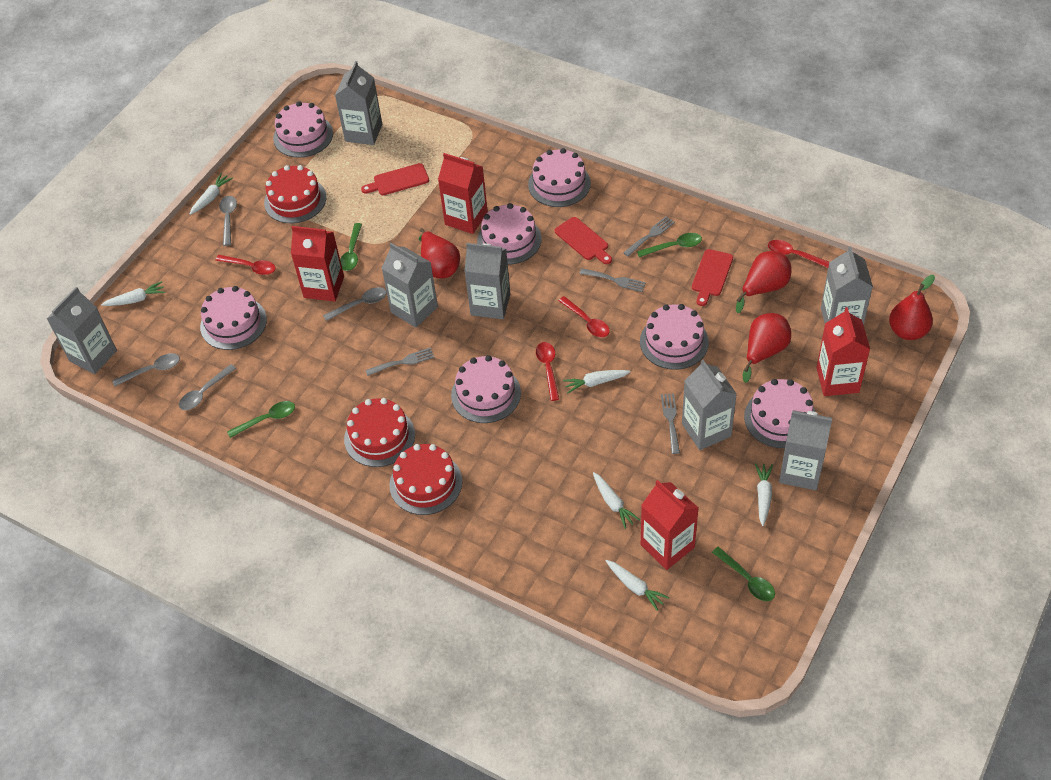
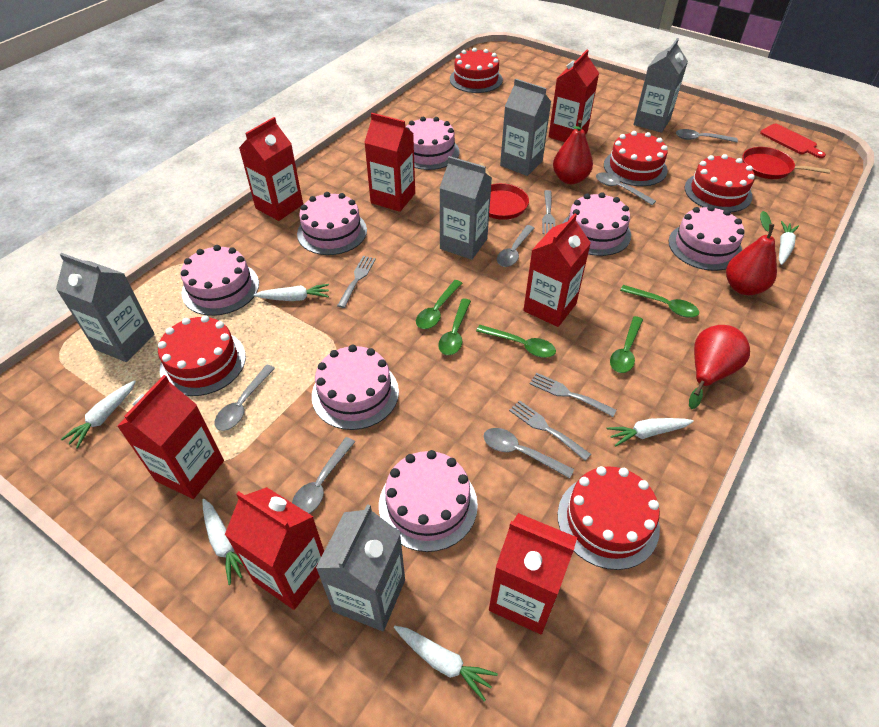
green spoon: 4 -> 5
grey carton: 7 -> 5
grey spoon: 4 -> 6
red cake: 3 -> 5
red carton: 4 -> 7
red cutting board: 3 -> 1
red pan: 0 -> 2
red pear: 4 -> 3
red spoon: 4 -> 0

